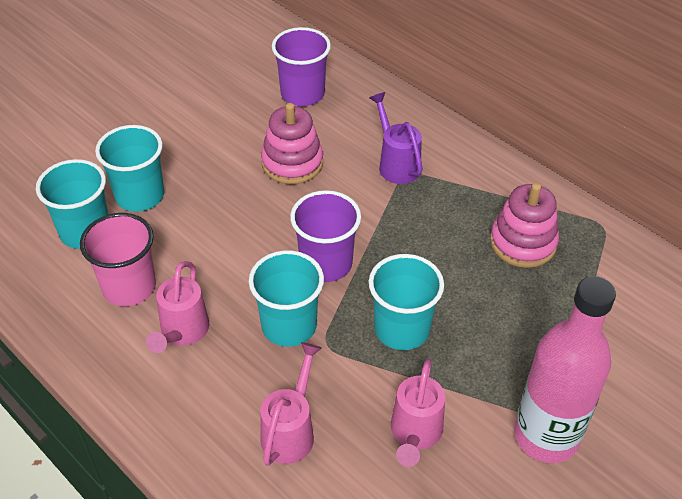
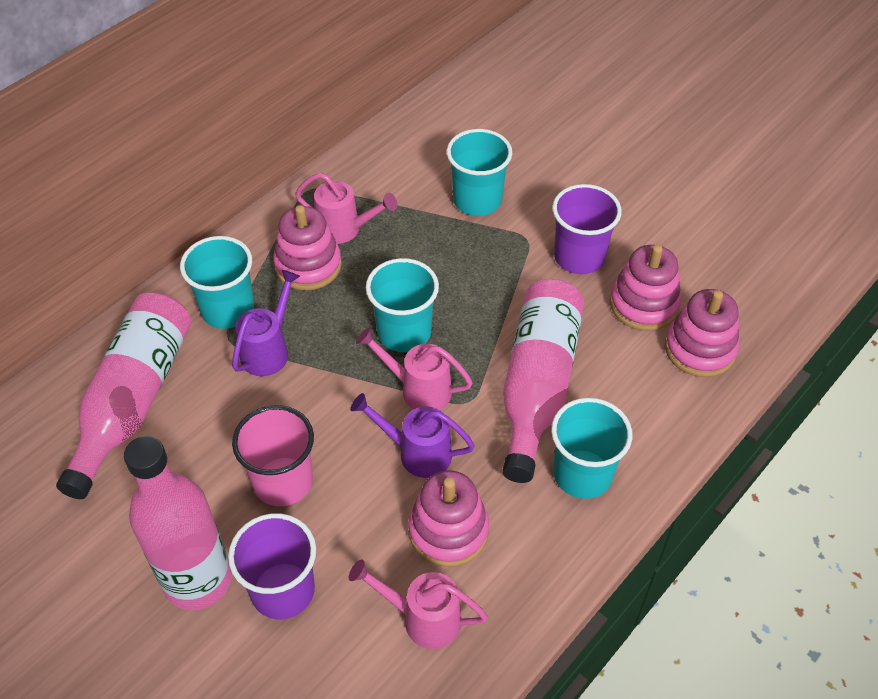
pink bottle: 1 -> 3
pink stacking toy: 2 -> 4
purple watering can: 1 -> 2

